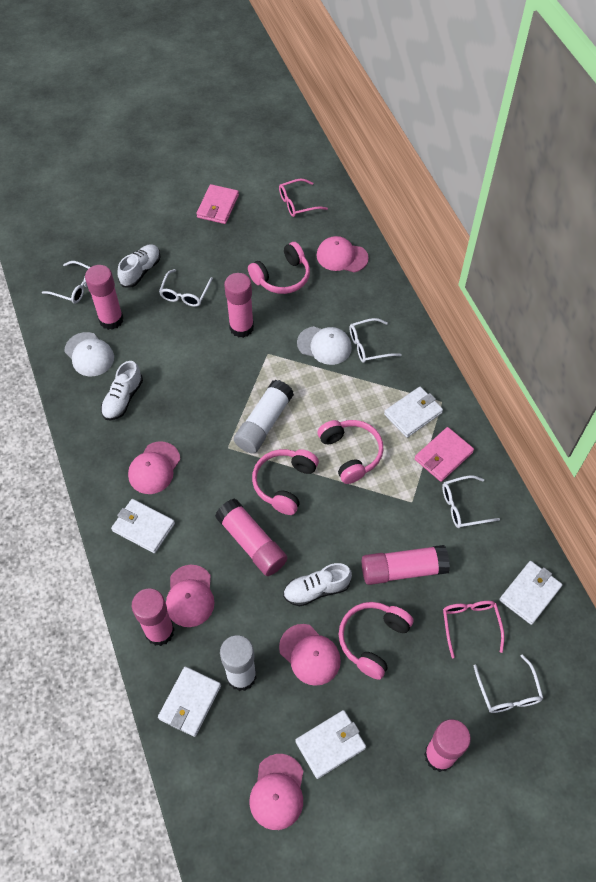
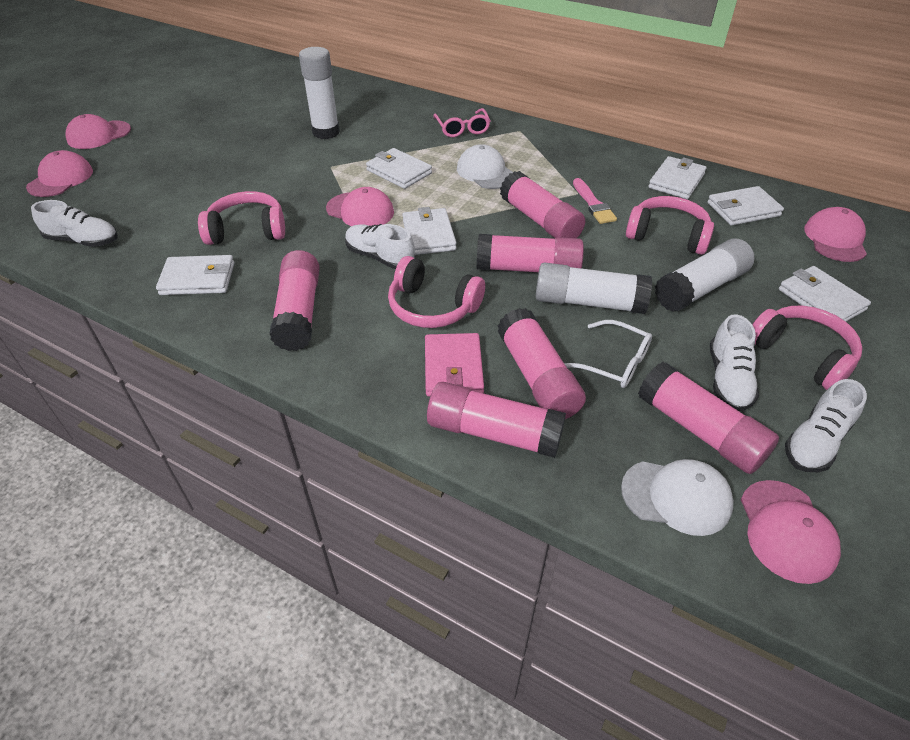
pink brush: 0 -> 1
pink glasses: 2 -> 1
pink wallet: 2 -> 1
white glasses: 5 -> 1
white glue stick: 2 -> 3
white shoe: 3 -> 4
white wallet: 5 -> 6

